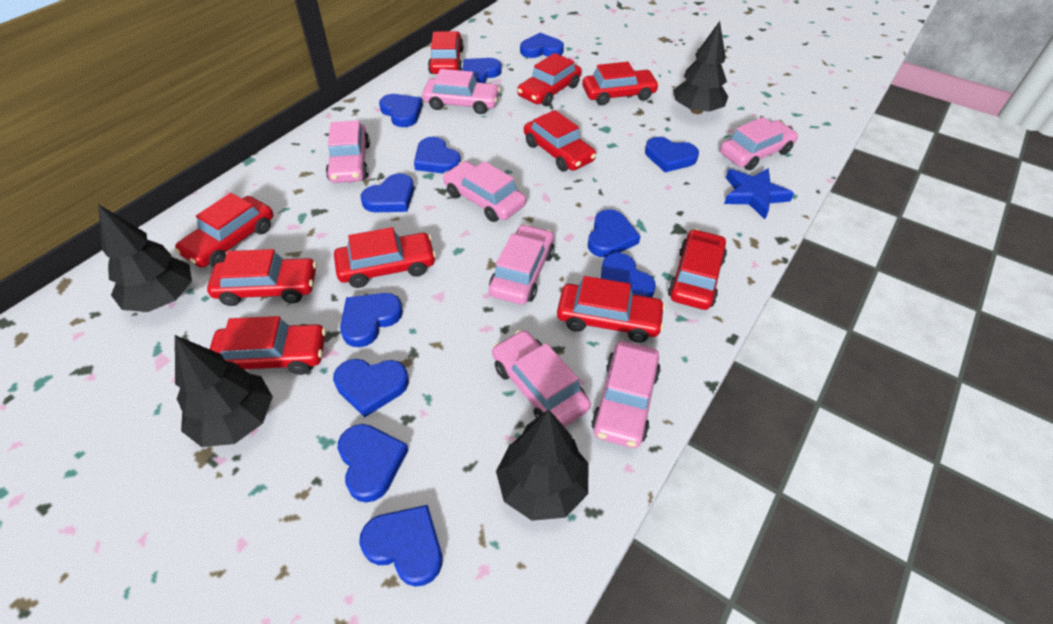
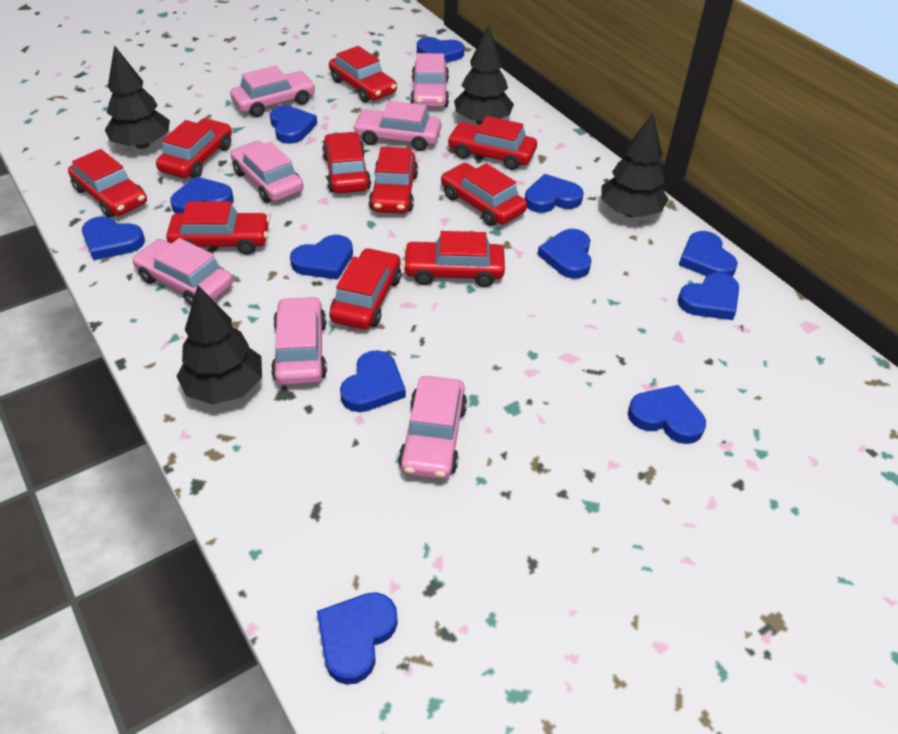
blue star: 1 -> 0

